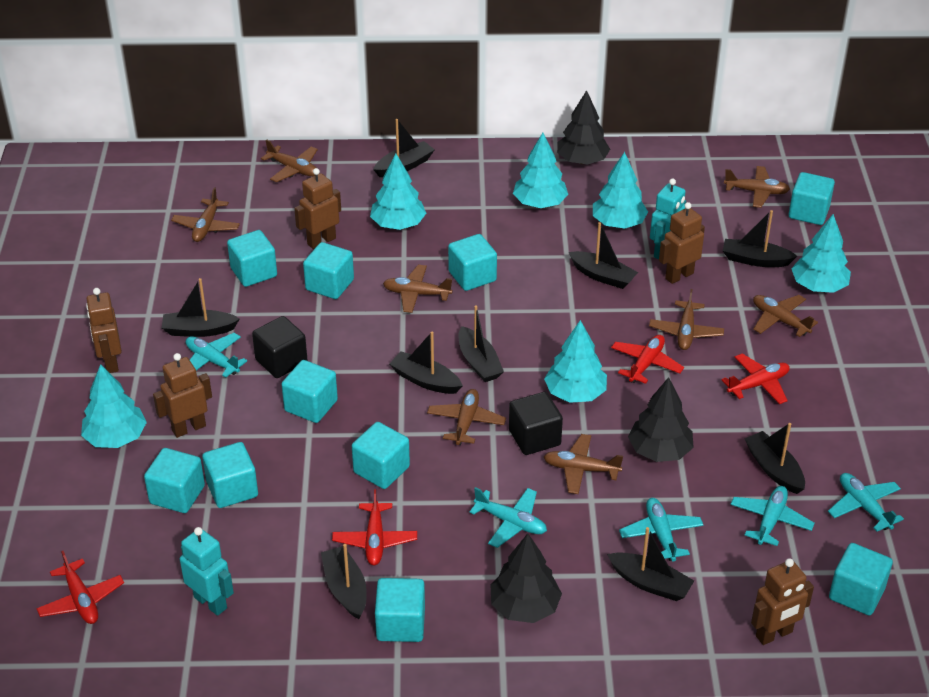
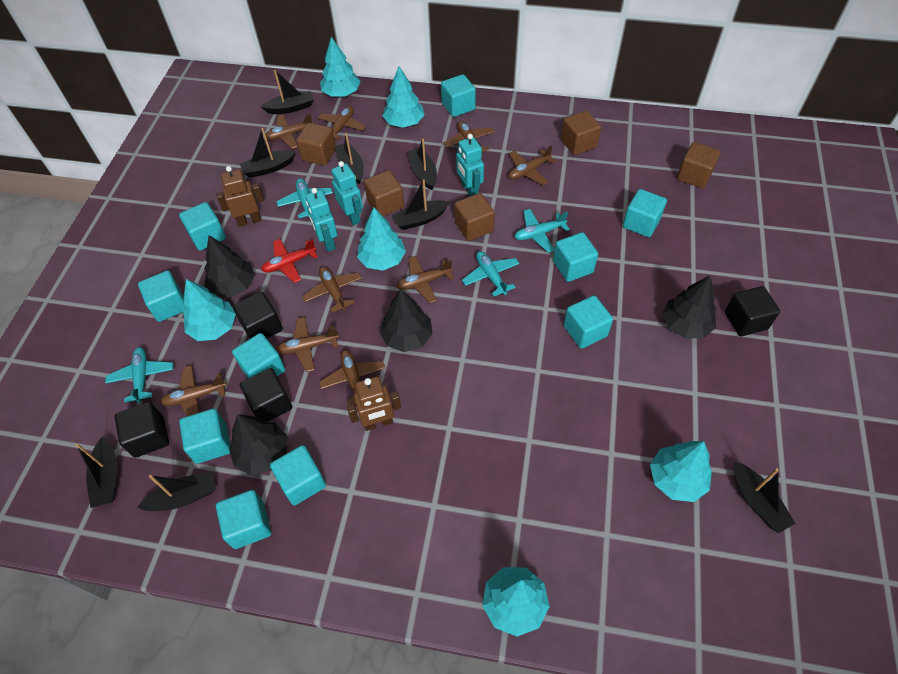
black boat: 9 -> 8
black cube: 2 -> 4
black tree: 3 -> 4
brown cube: 0 -> 5
brown plane: 8 -> 9
brown robot: 5 -> 2
red plane: 4 -> 1
turquoise plane: 5 -> 4
turquoise robot: 2 -> 3

